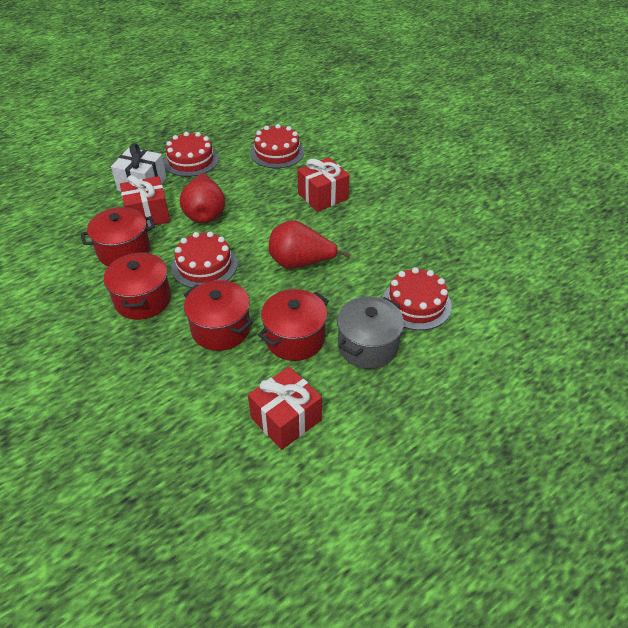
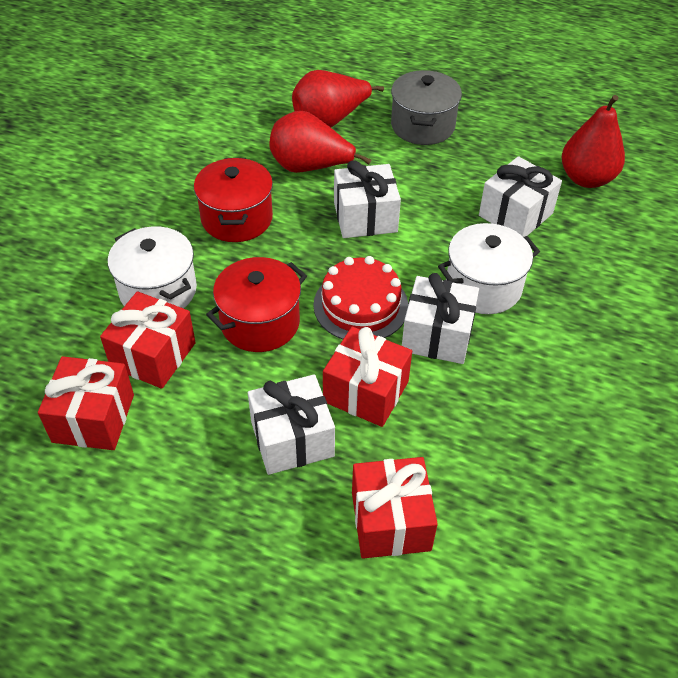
red cake: 4 -> 1
red gift: 3 -> 4
red pear: 2 -> 3
red pot: 4 -> 2
white gift: 1 -> 4
white pot: 0 -> 2

